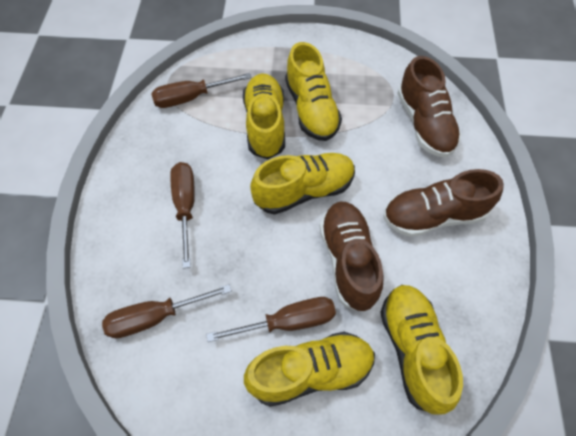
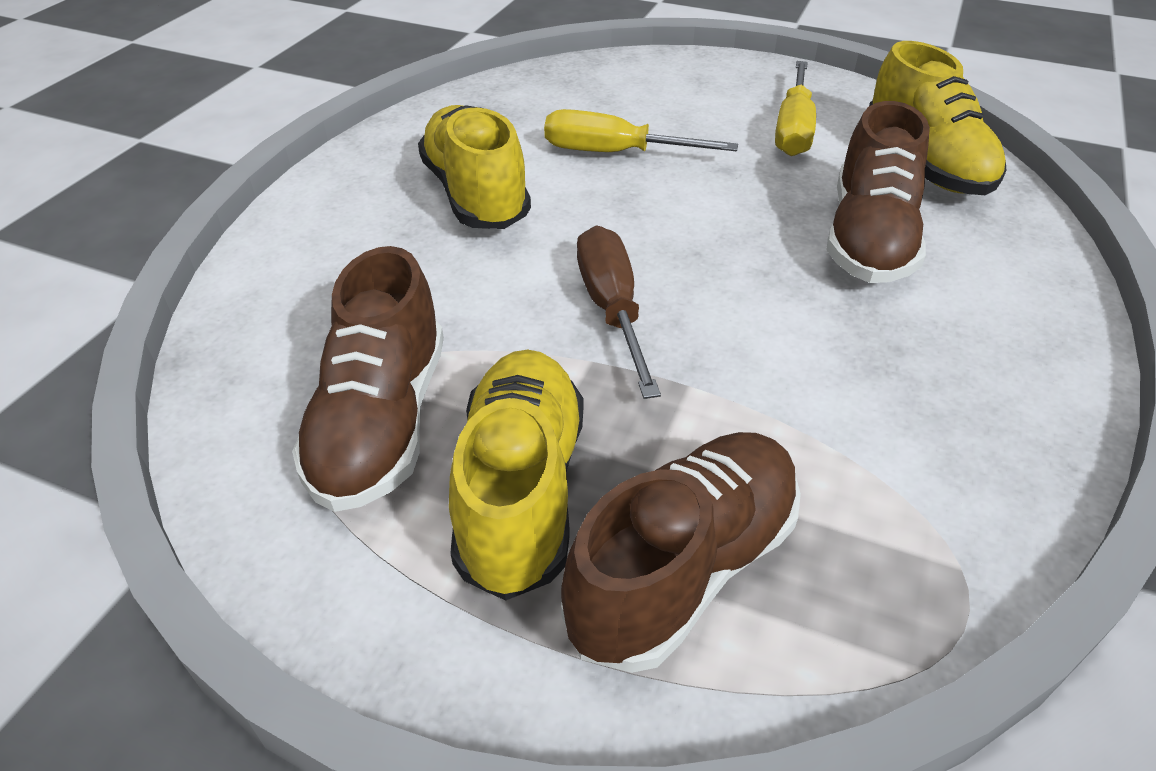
brown screwdriver: 4 -> 1
yellow screwdriver: 0 -> 2
yellow shoe: 5 -> 3

